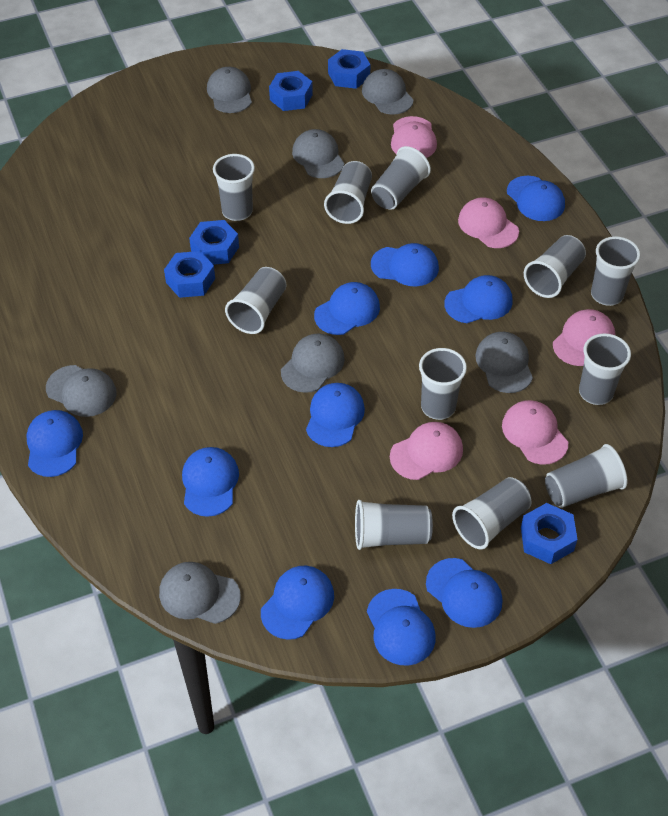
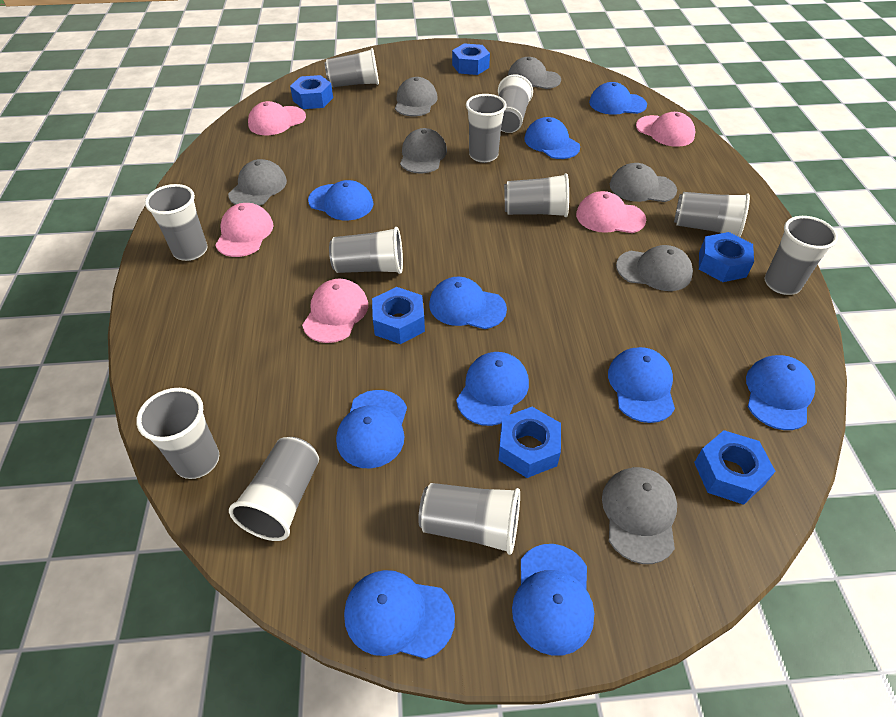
blue nut: 5 -> 6

